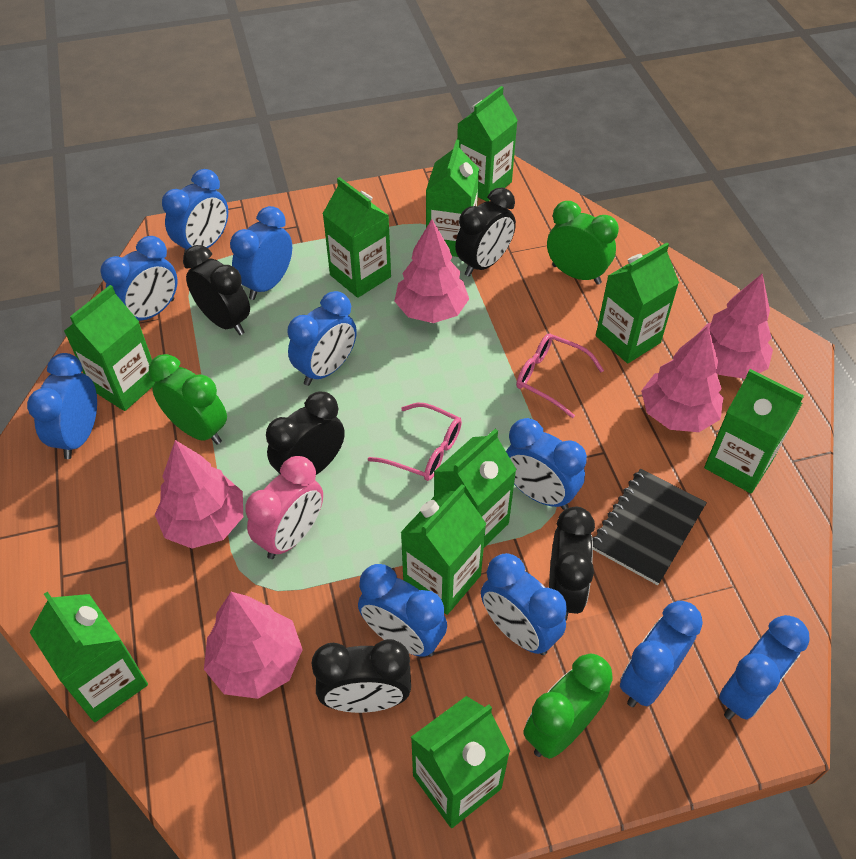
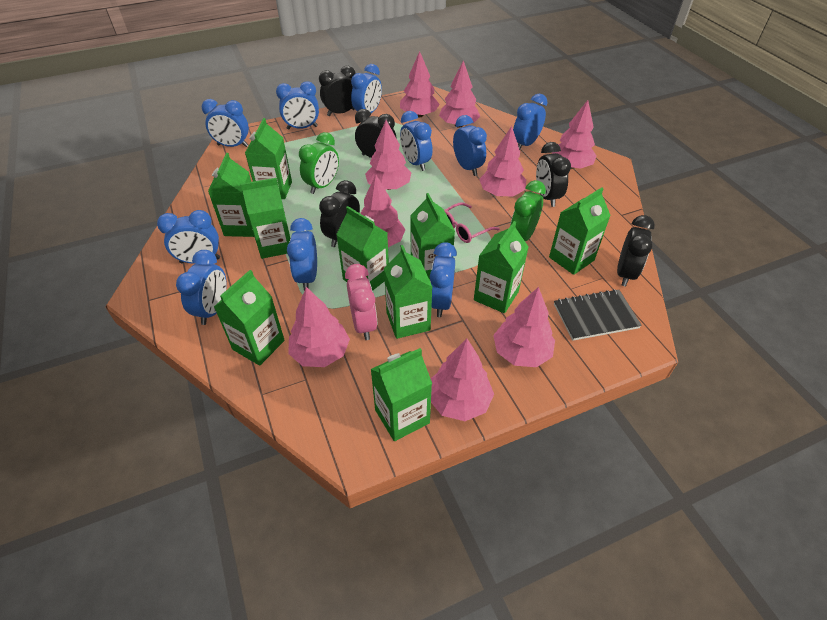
green clock: 3 -> 2
pink glasses: 2 -> 1
pink tree: 5 -> 9

